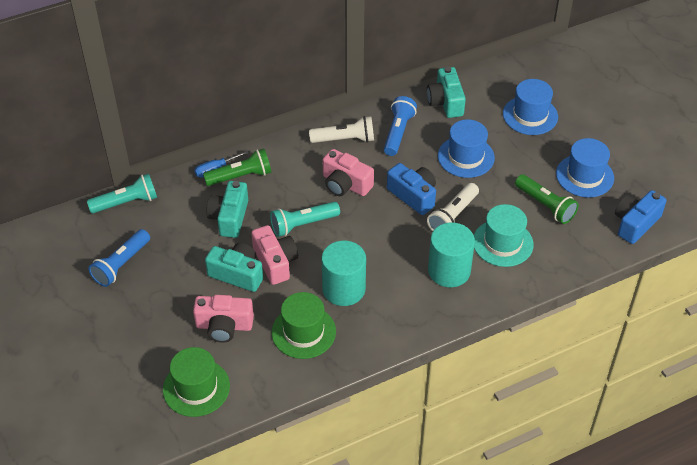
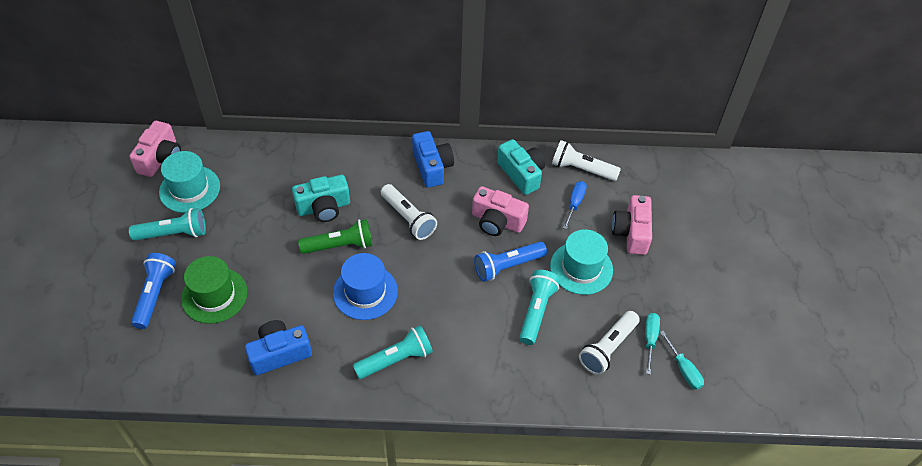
blue hat: 3 -> 1
green flashlight: 2 -> 1
green hat: 2 -> 1
turquoise camera: 3 -> 2
turquoise cylinder: 2 -> 0
turquoise flashlight: 2 -> 3
turquoise hat: 1 -> 2
turquoise screwdriver: 0 -> 2
white flashlight: 2 -> 3

